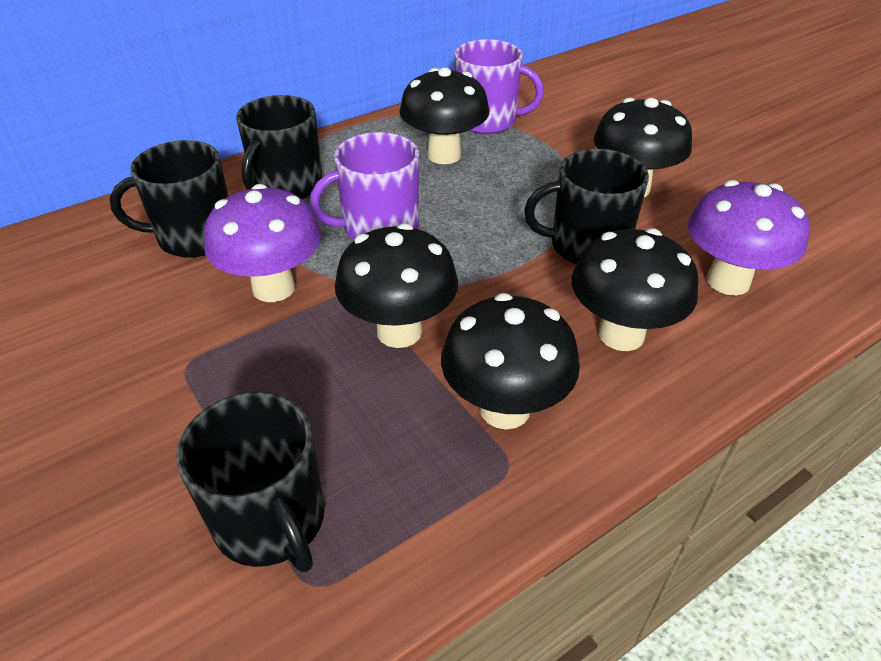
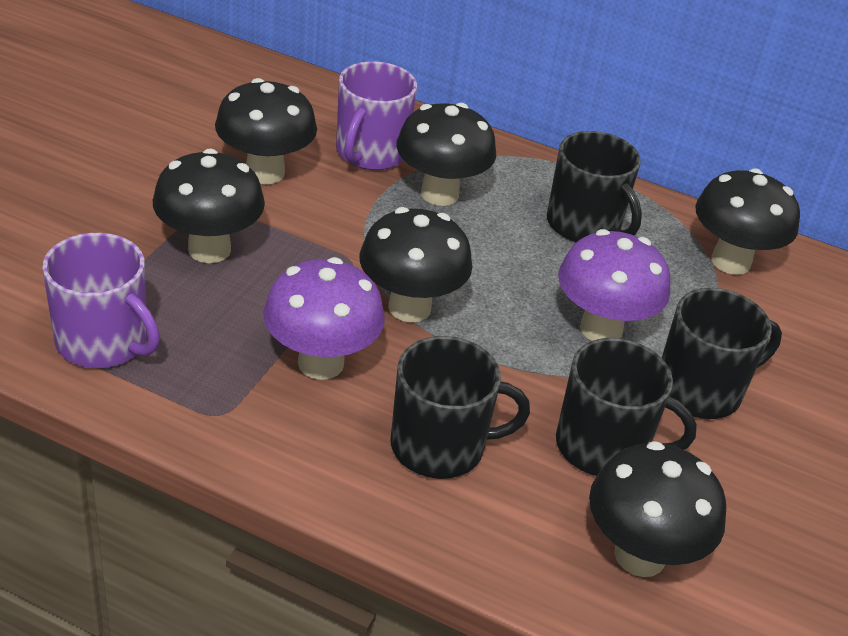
black mushroom: 5 -> 6

